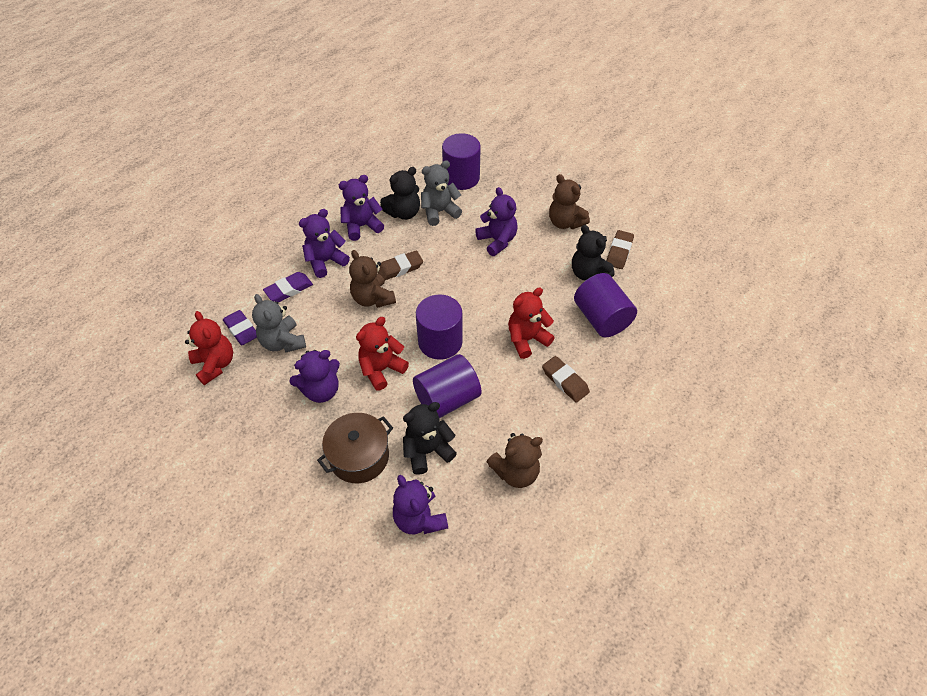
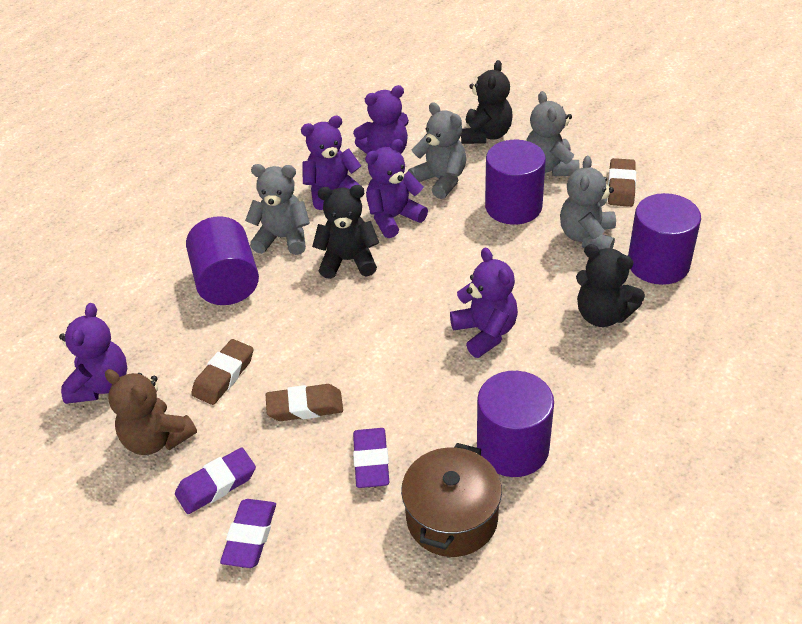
brown teddy bear: 3 -> 1
grey teddy bear: 2 -> 4
purple eraser: 2 -> 3
red teddy bear: 3 -> 0

